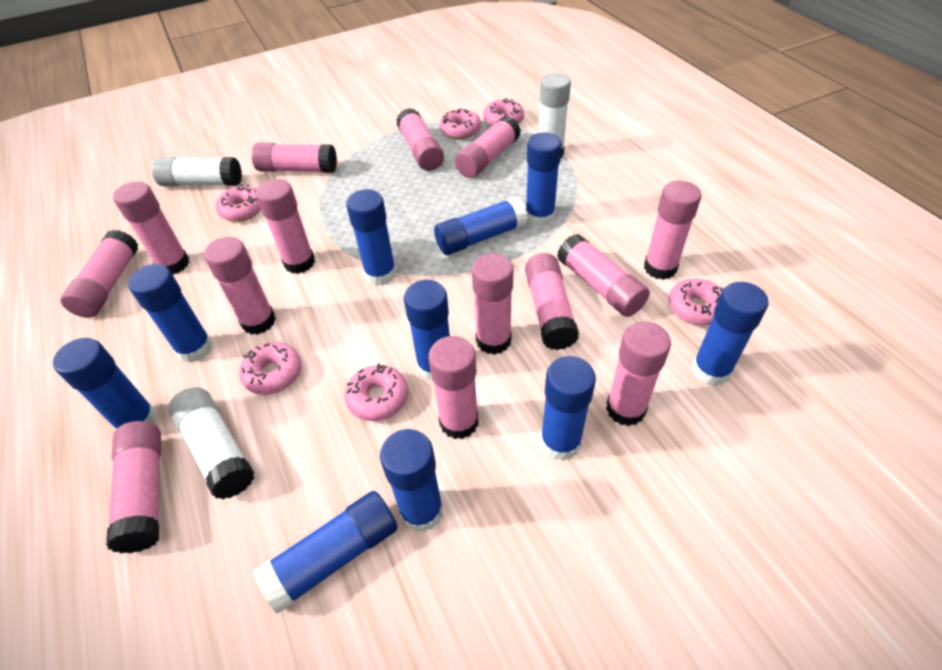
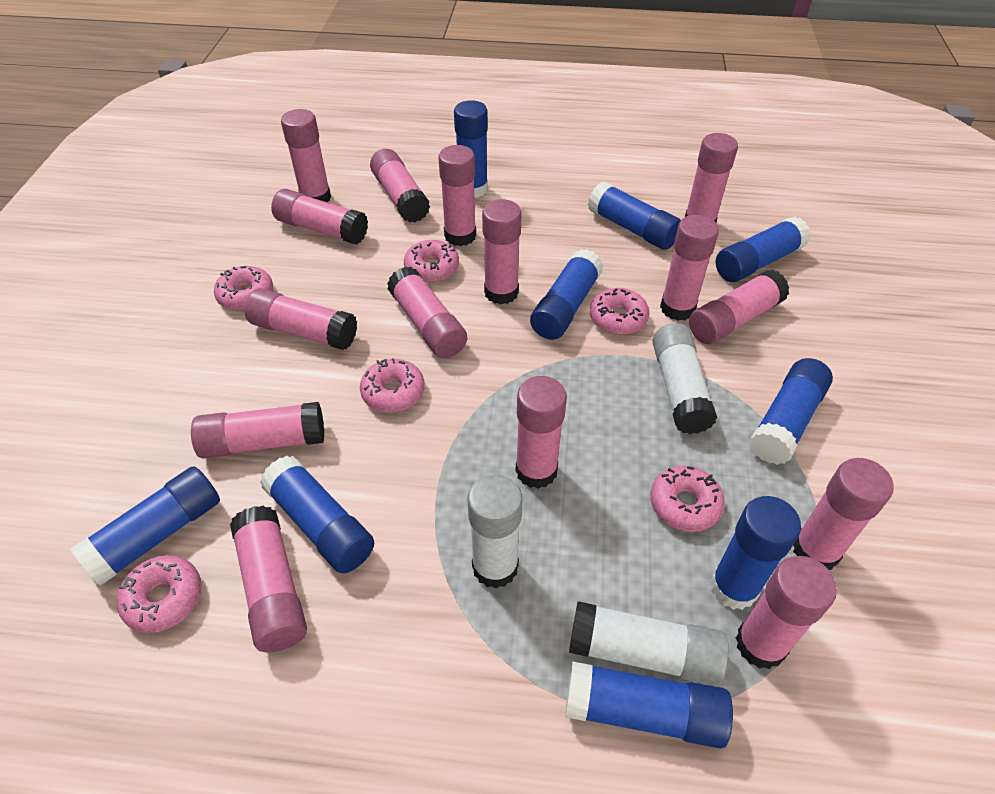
blue glue stick: 10 -> 9
pink glue stick: 14 -> 15

